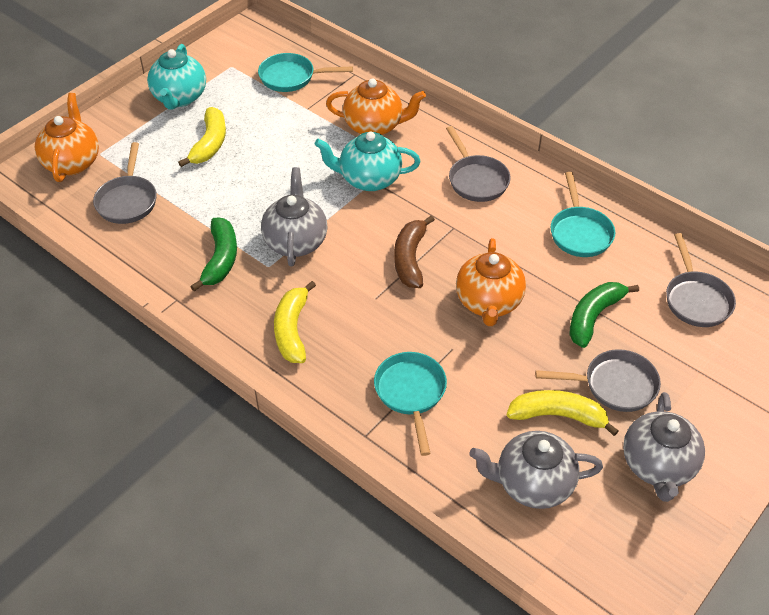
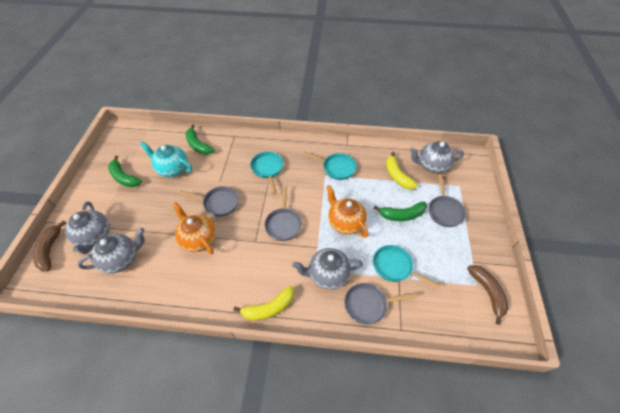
brown banana: 1 -> 2
green banana: 2 -> 3
grey teapot: 3 -> 4
orange teapot: 3 -> 2
turquoise teapot: 2 -> 1
yellow banana: 3 -> 2

